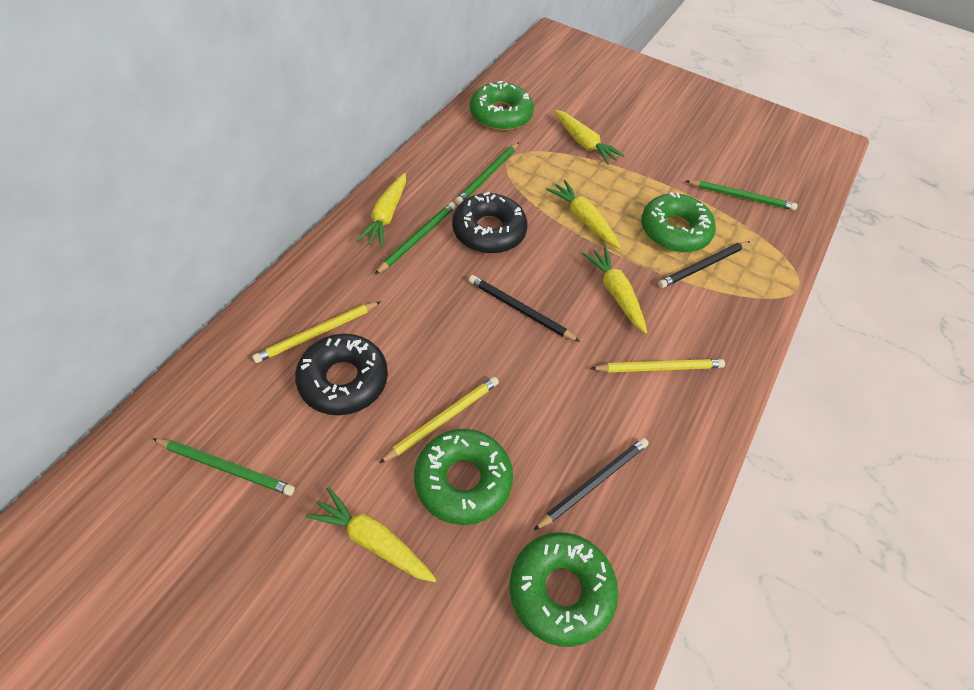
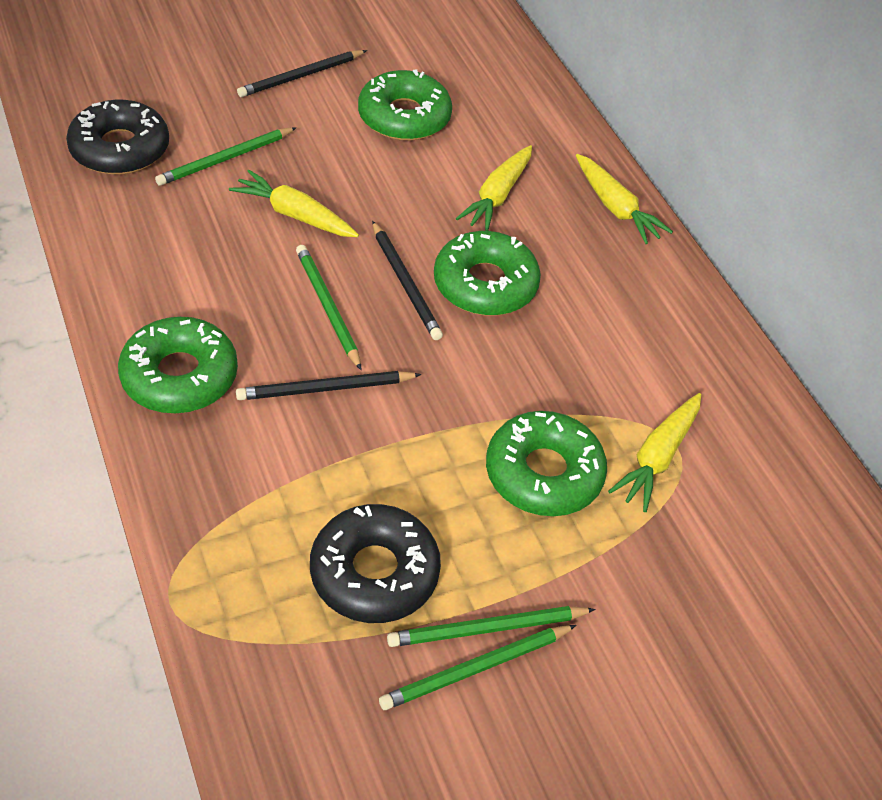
yellow carrot: 5 -> 4
yellow pencil: 3 -> 0

